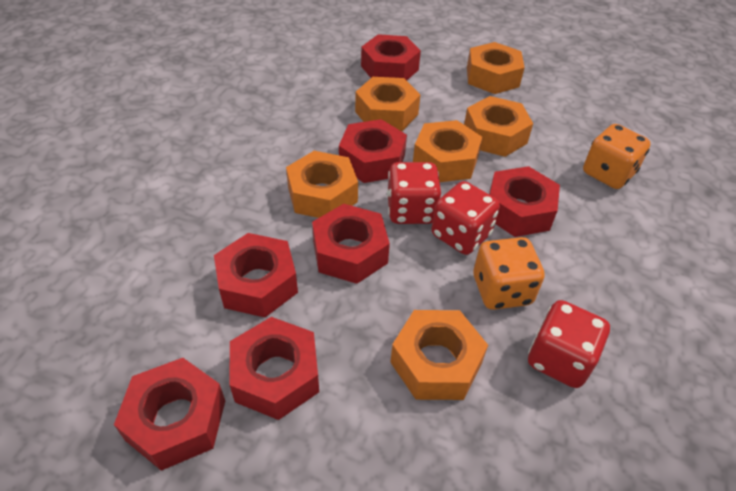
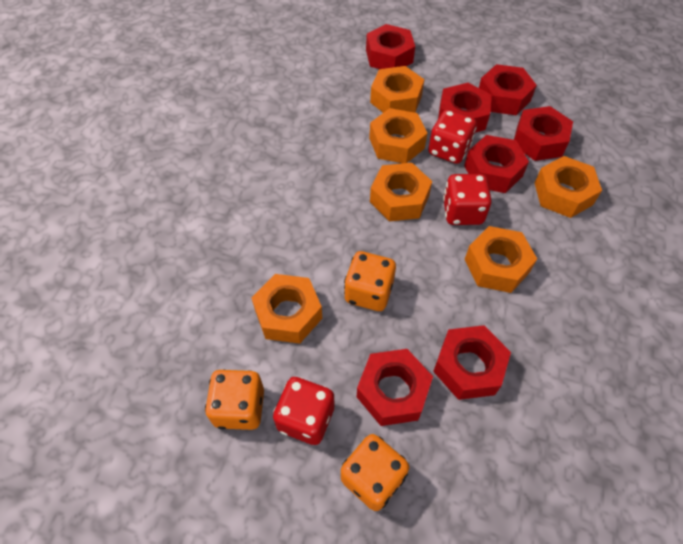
orange dice: 2 -> 3

